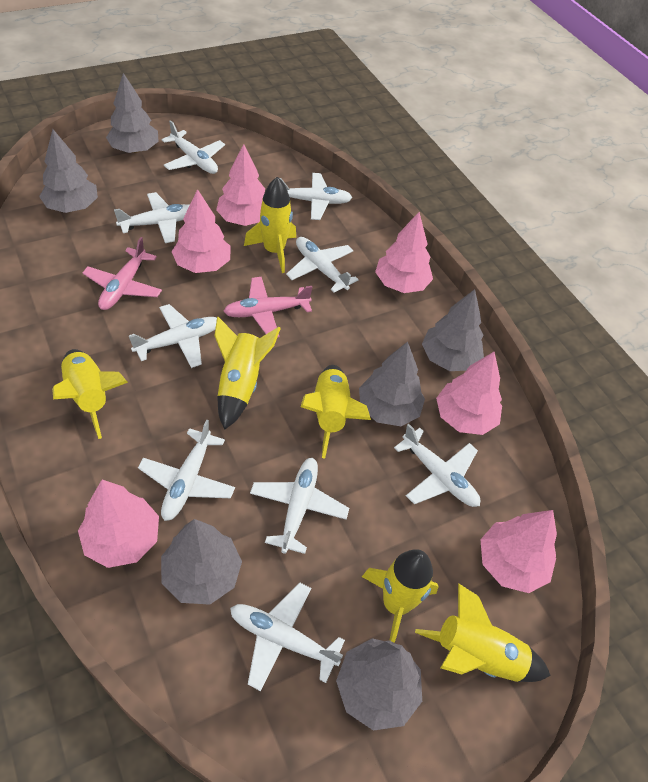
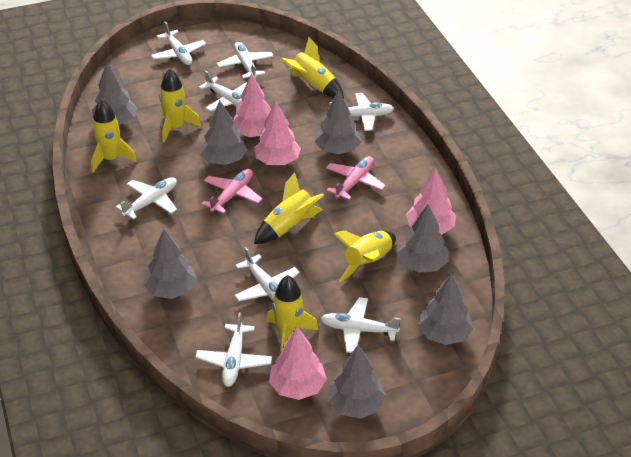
grey tree: 6 -> 7
pink tree: 6 -> 4
white plane: 9 -> 8

